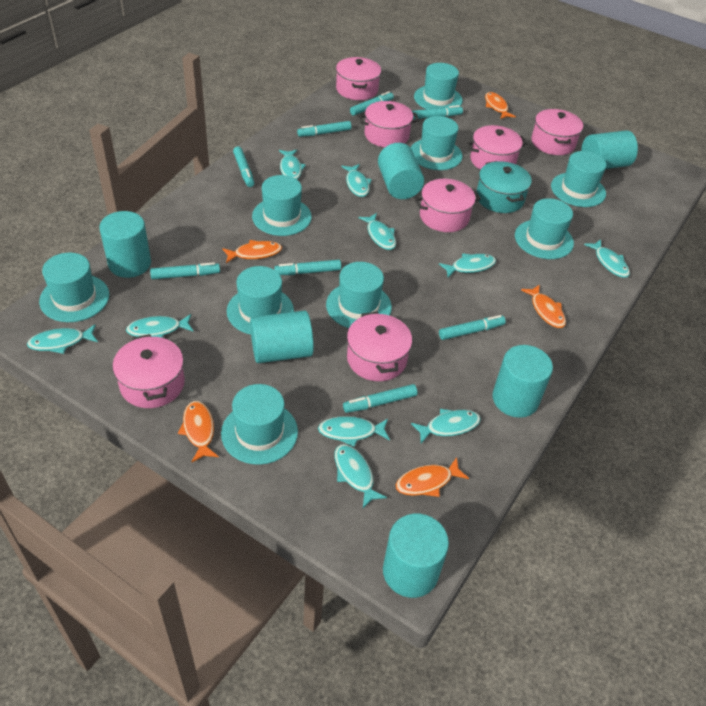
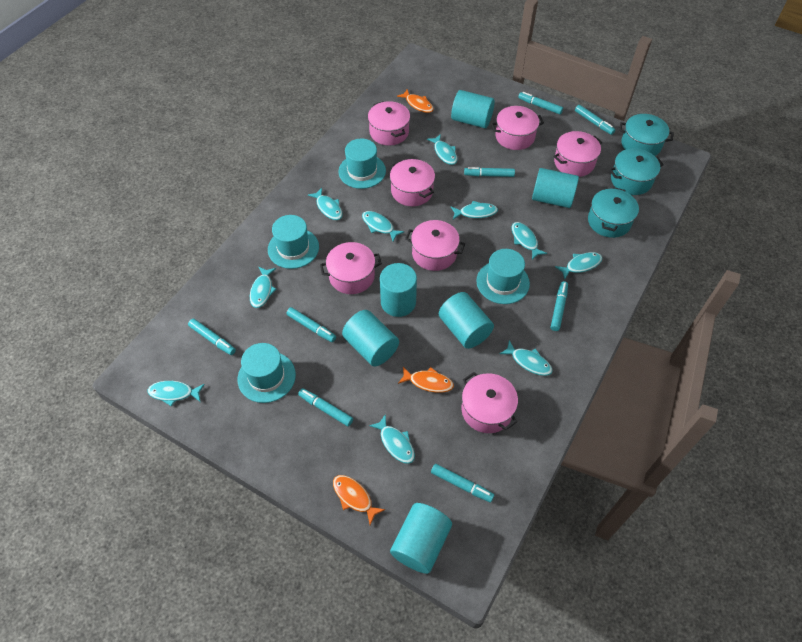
orange fish: 5 -> 3
turquoise hat: 9 -> 4
turquoise pot: 1 -> 3

